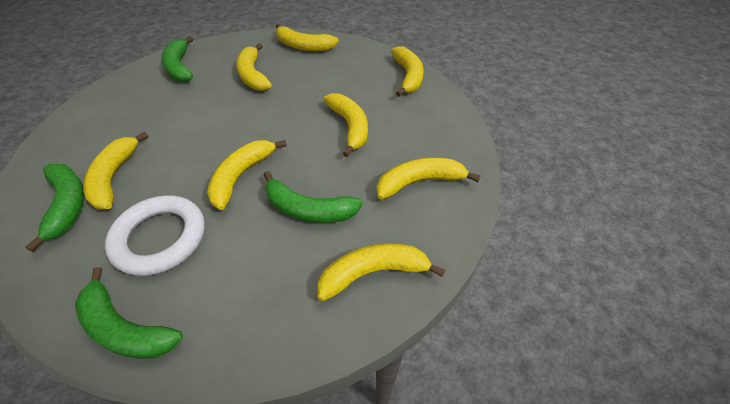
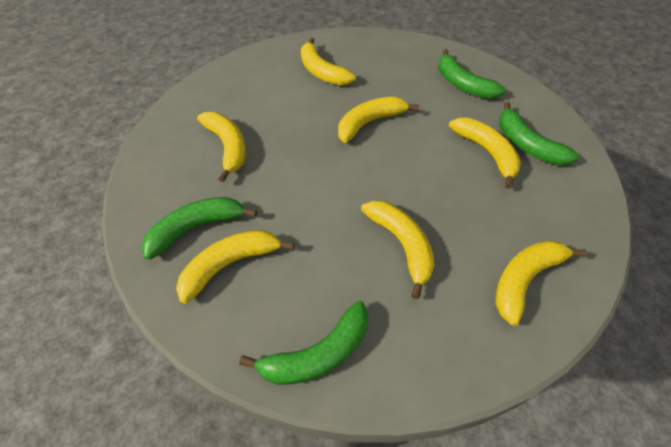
white ring: 1 -> 0
yellow banana: 8 -> 7

